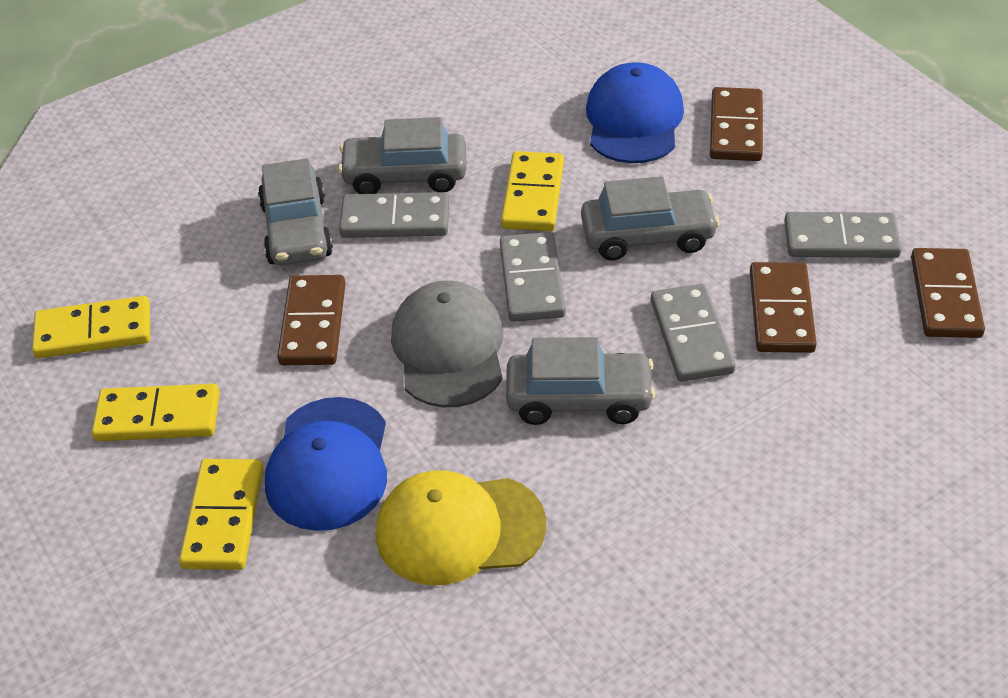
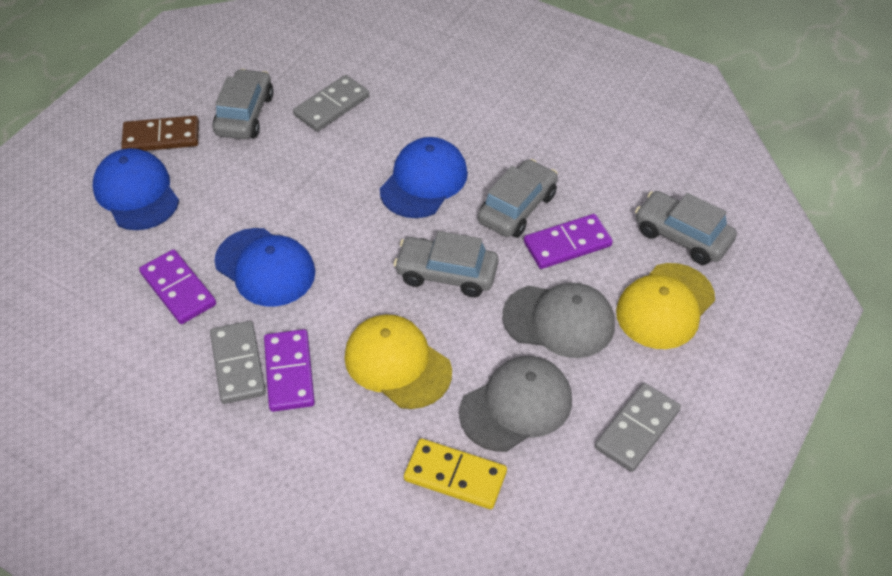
blue cap: 2 -> 3
brown domino: 4 -> 1
grey cap: 1 -> 2
grey domino: 4 -> 3
purple domino: 0 -> 3
yellow cap: 1 -> 2
yellow domino: 4 -> 1

